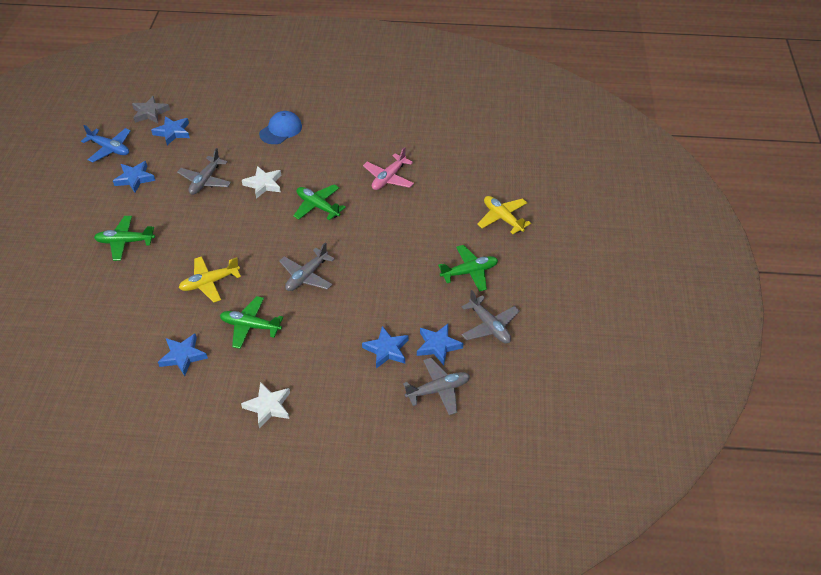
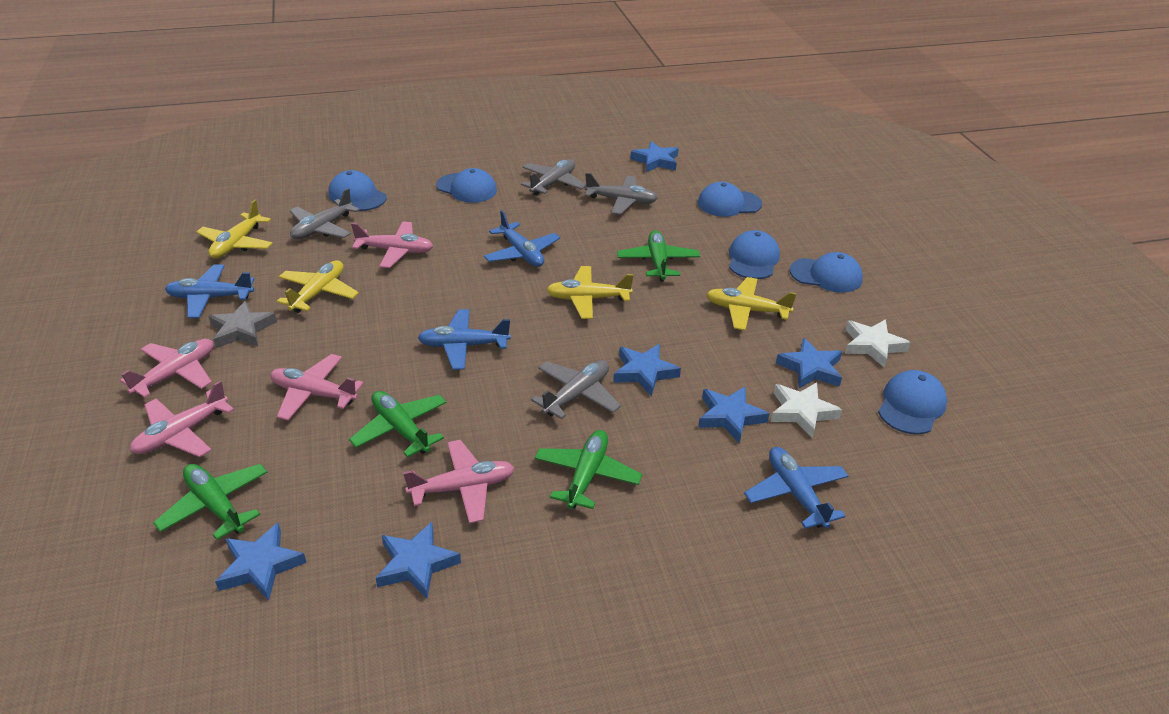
blue cap: 1 -> 6
blue plane: 1 -> 4
blue star: 5 -> 6
pink plane: 1 -> 5
yellow plane: 2 -> 4

